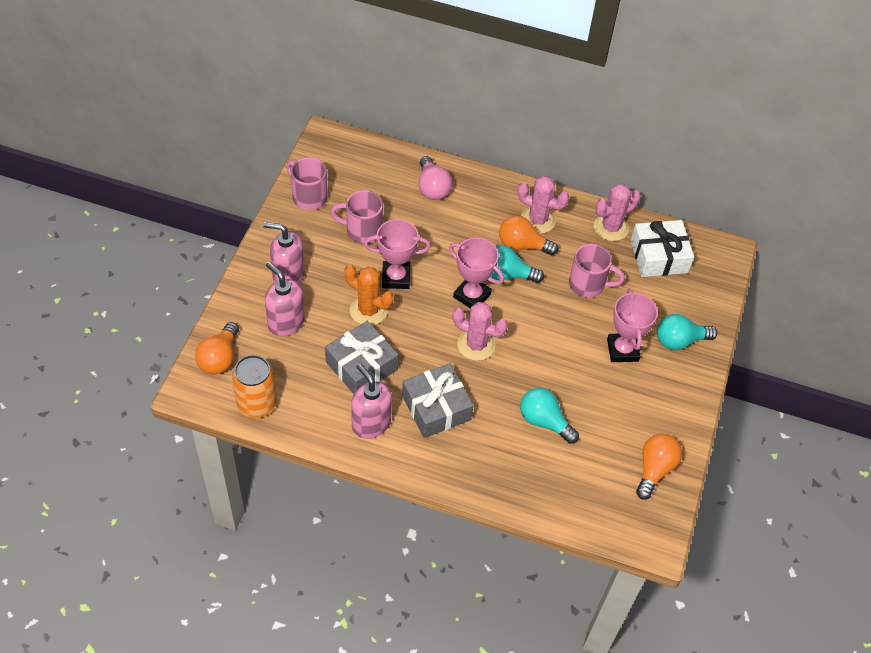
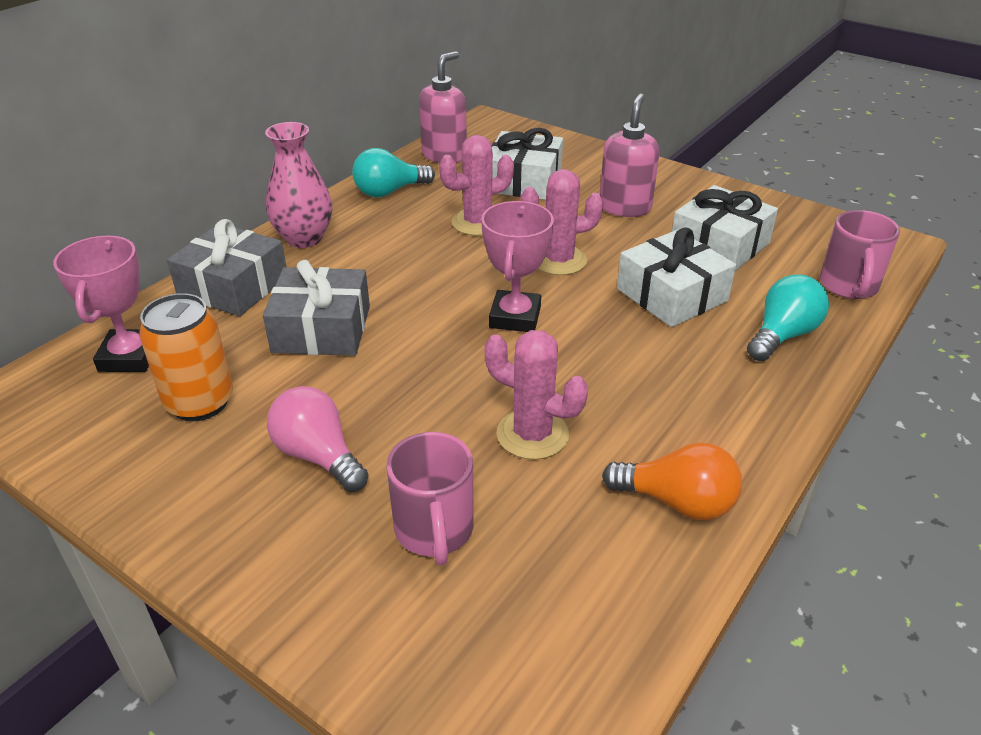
orange cactus: 1 -> 0
orange light bulb: 3 -> 1
pink mug: 3 -> 2
pink soap dispenser: 3 -> 2
pink trophy: 3 -> 2
pink vase: 0 -> 1
turquoise light bulb: 3 -> 2
white gift: 1 -> 3

